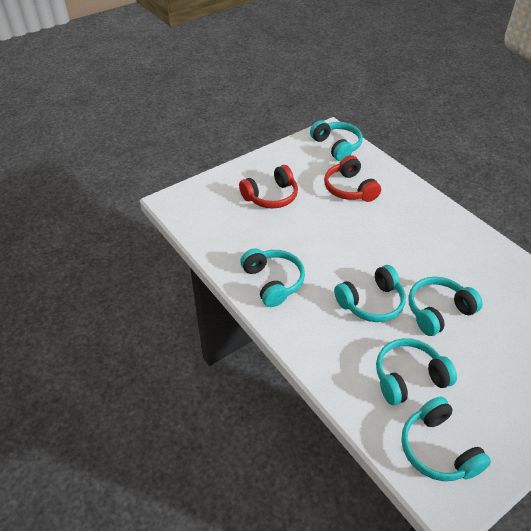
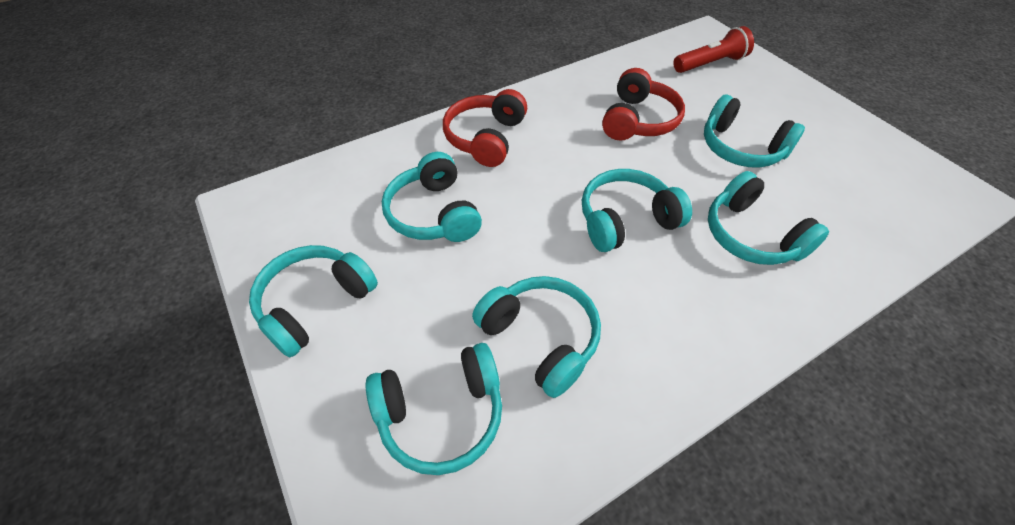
red flashlight: 0 -> 1
turquoise headphones: 6 -> 7

